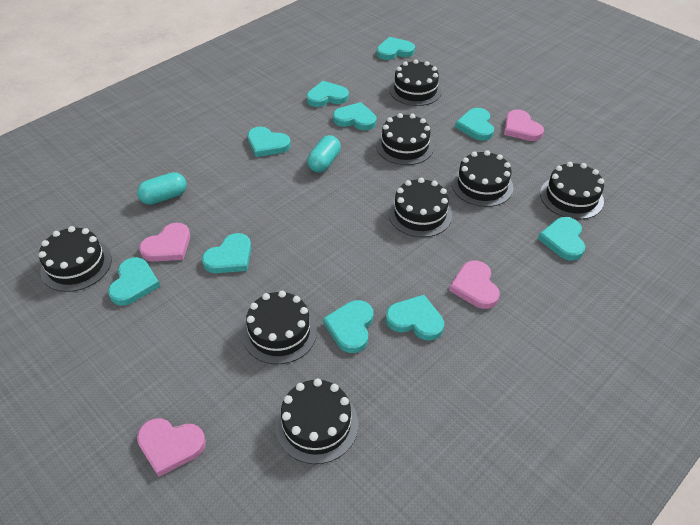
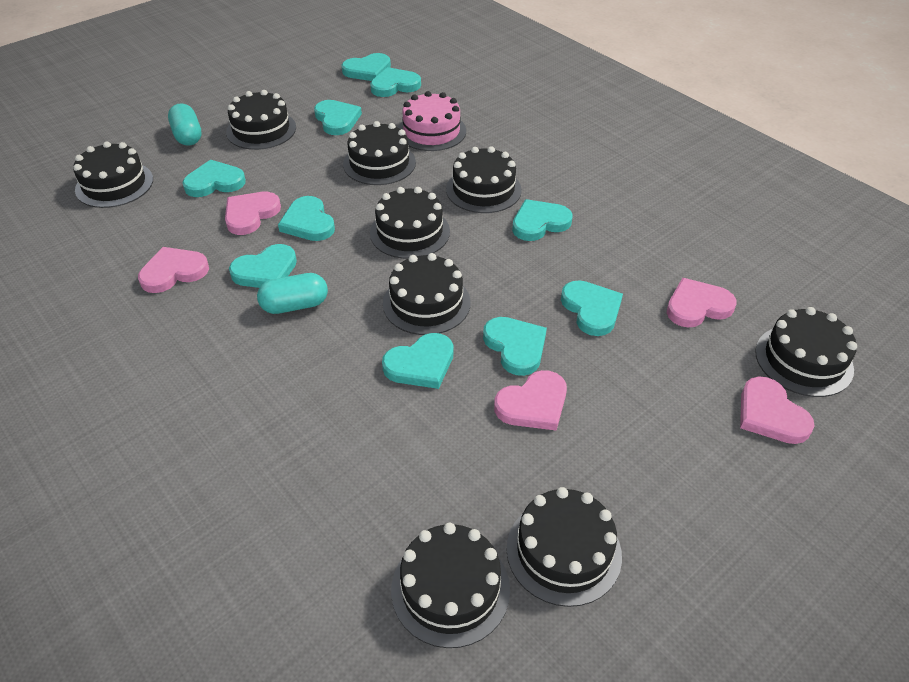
black cake: 8 -> 9
pink cake: 0 -> 1
pink heart: 4 -> 5

